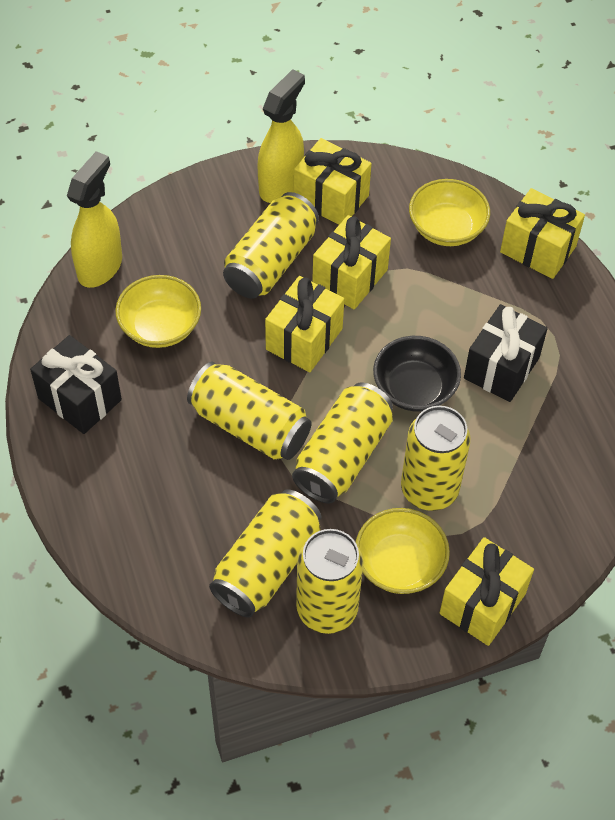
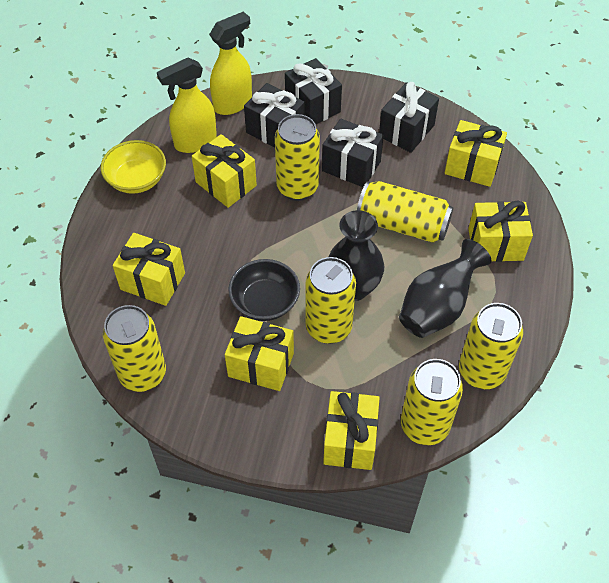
black gift: 2 -> 4
black vase: 0 -> 2
yellow bowl: 3 -> 1
yellow gift: 5 -> 6

